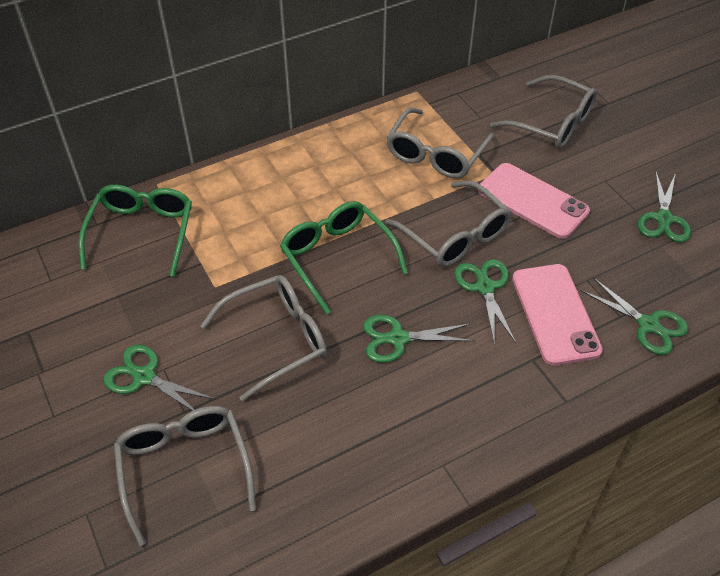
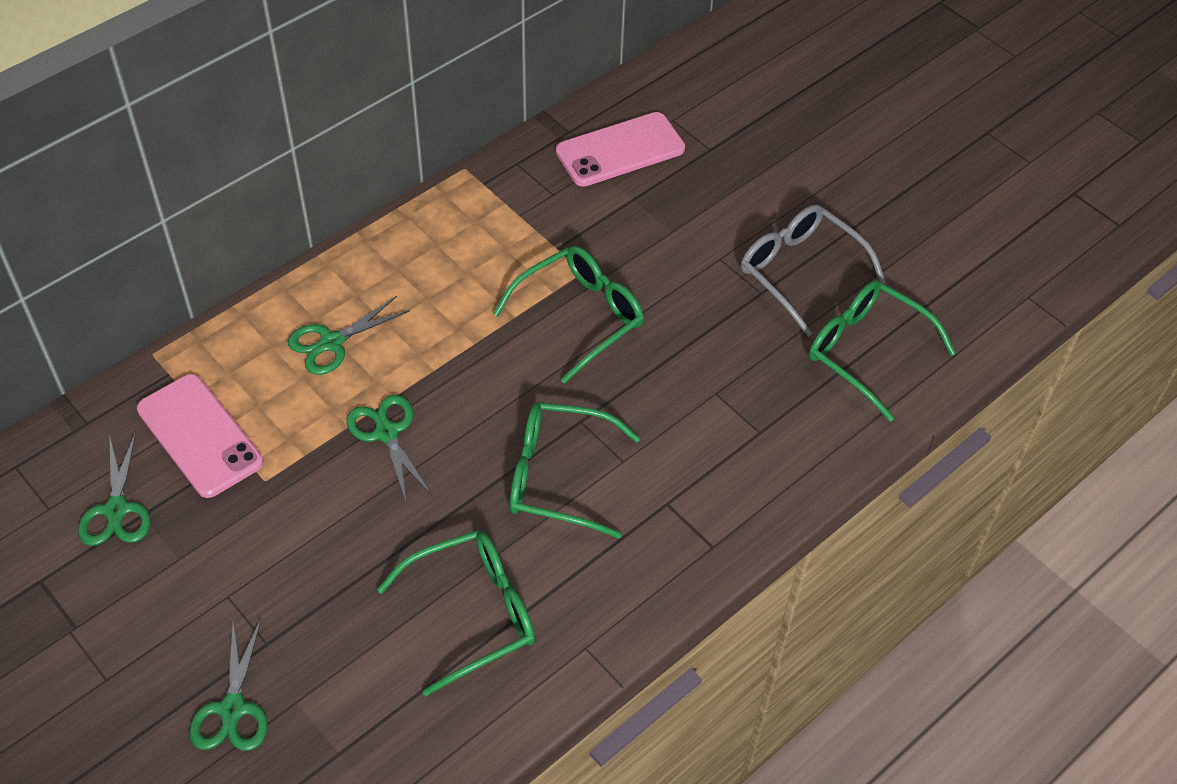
green glasses: 2 -> 4
green scissors: 5 -> 4
grey glasses: 5 -> 1

